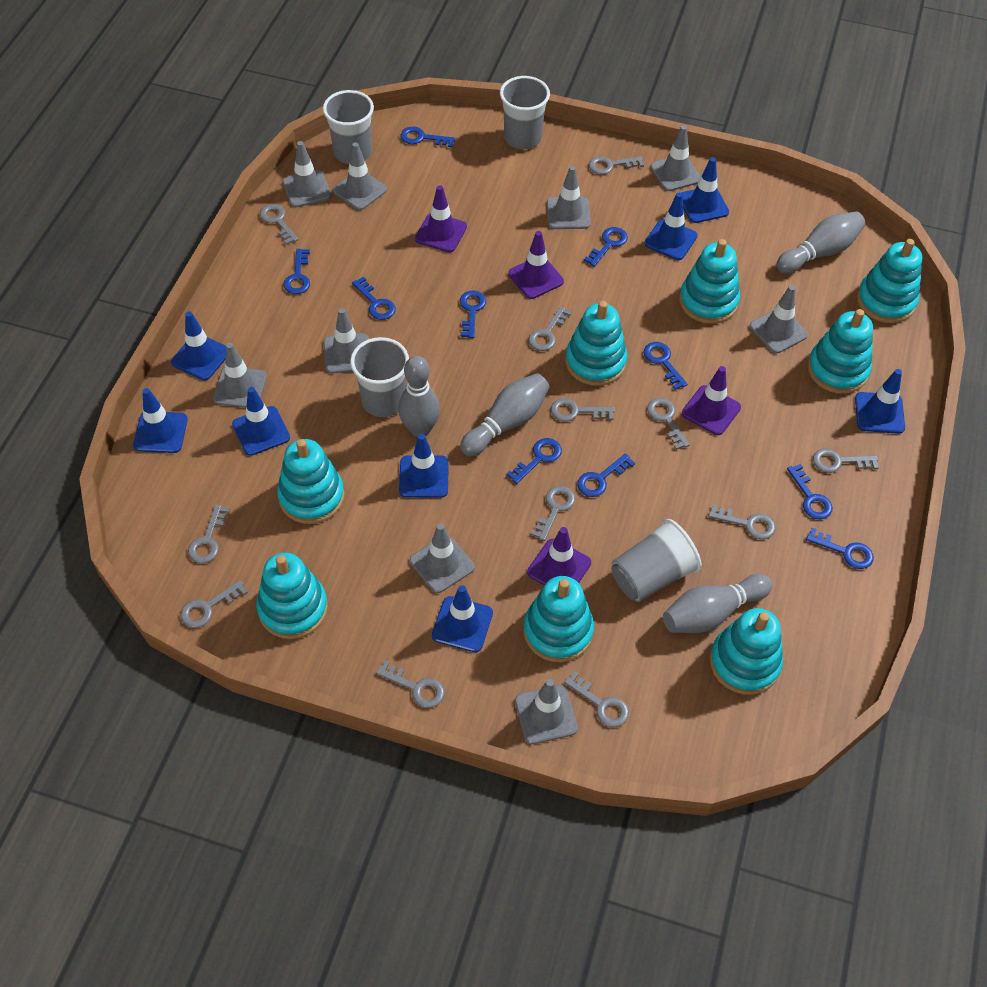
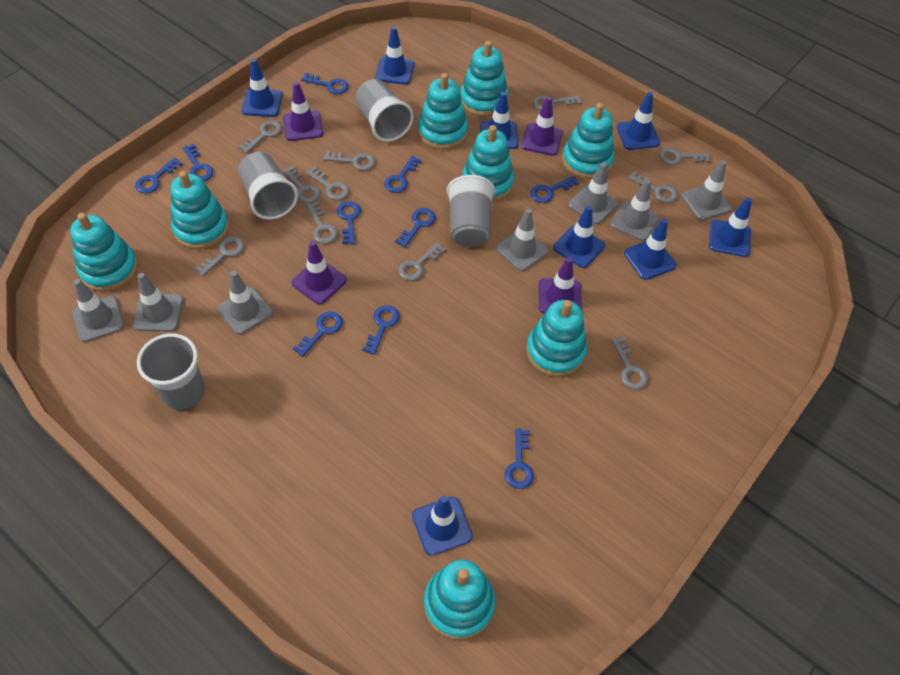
grey bowling pin: 4 -> 0
grey key: 12 -> 11
grey traffic cone: 9 -> 7

